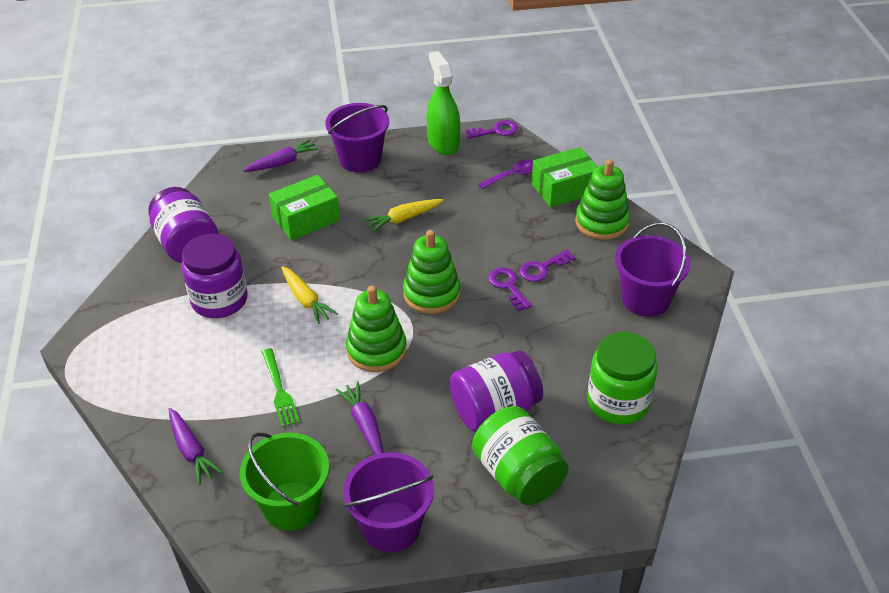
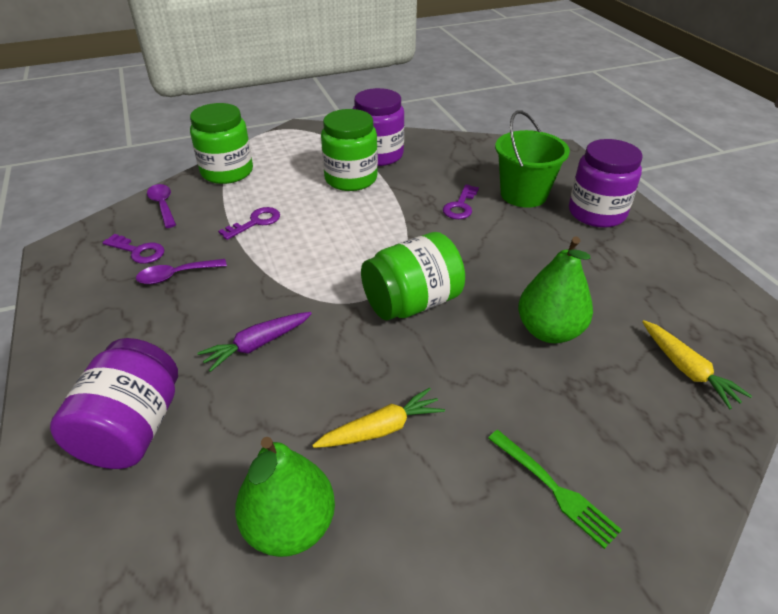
green box: 2 -> 0
green jar: 2 -> 3
green pear: 0 -> 2
green spray bottle: 1 -> 0
green stacking toy: 3 -> 0
purple bucket: 3 -> 0
purple carrot: 3 -> 1
purple spoon: 1 -> 2

